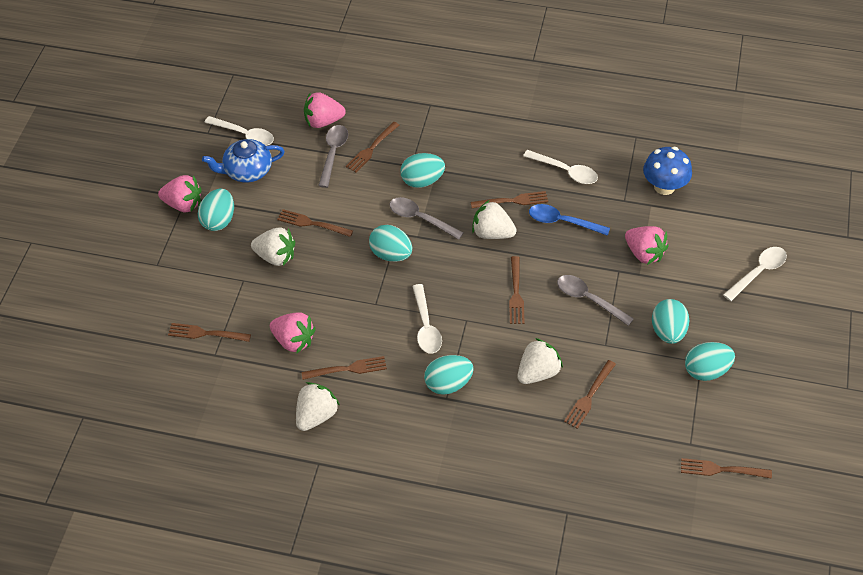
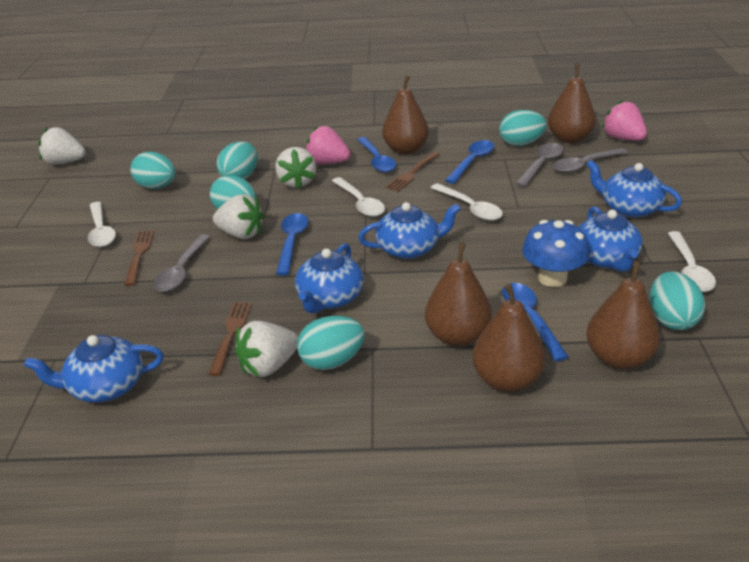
blue spoon: 1 -> 4
blue teapot: 1 -> 5
brown fork: 8 -> 3
brown pear: 0 -> 5
pink strawberry: 4 -> 2

